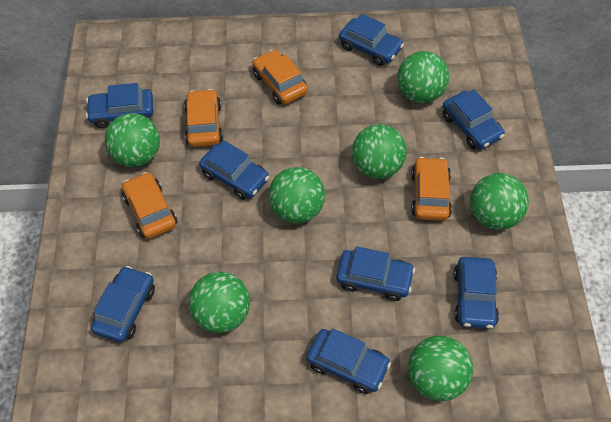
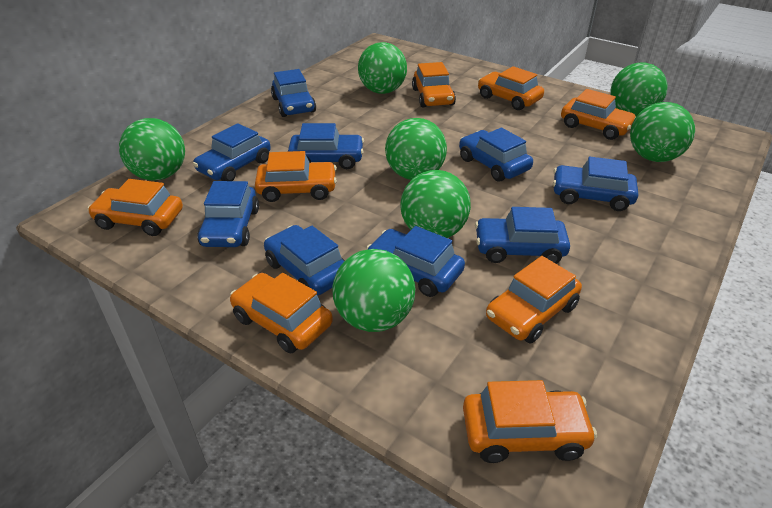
blue car: 8 -> 9
orange car: 4 -> 8

